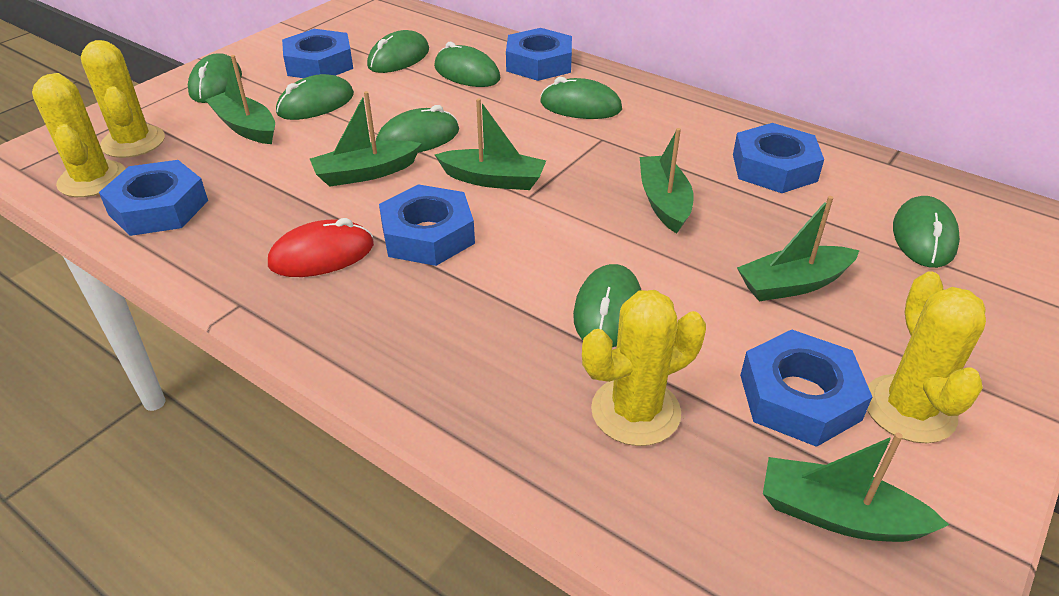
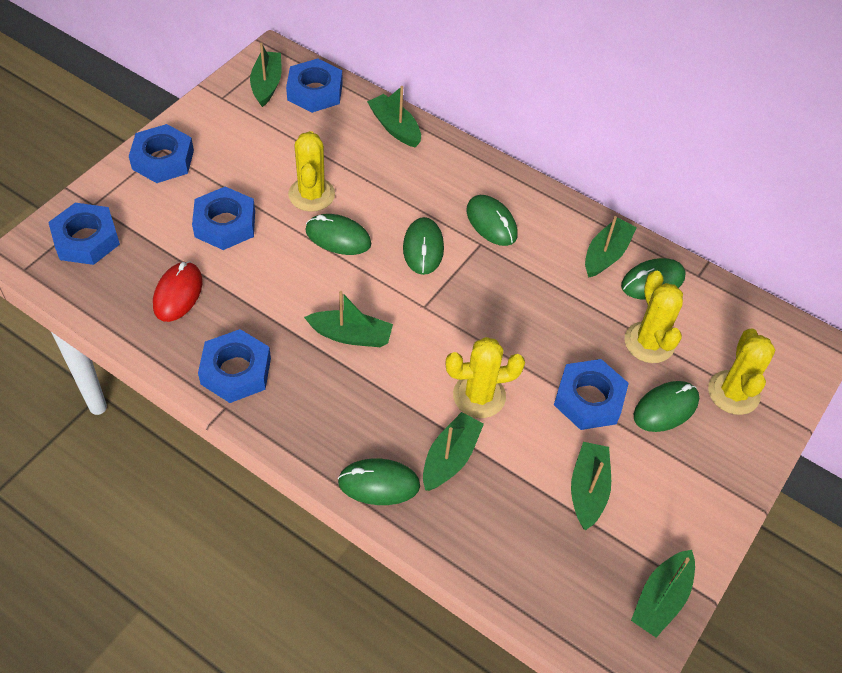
green boat: 6 -> 7
green mouse: 8 -> 6

